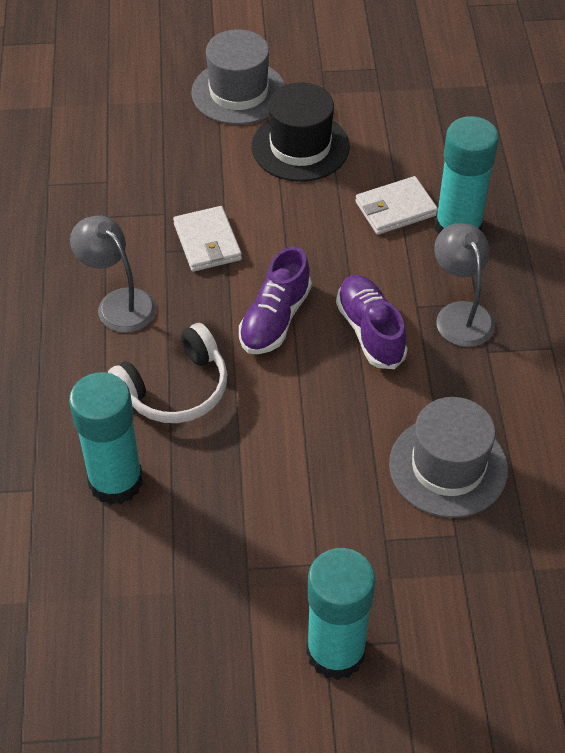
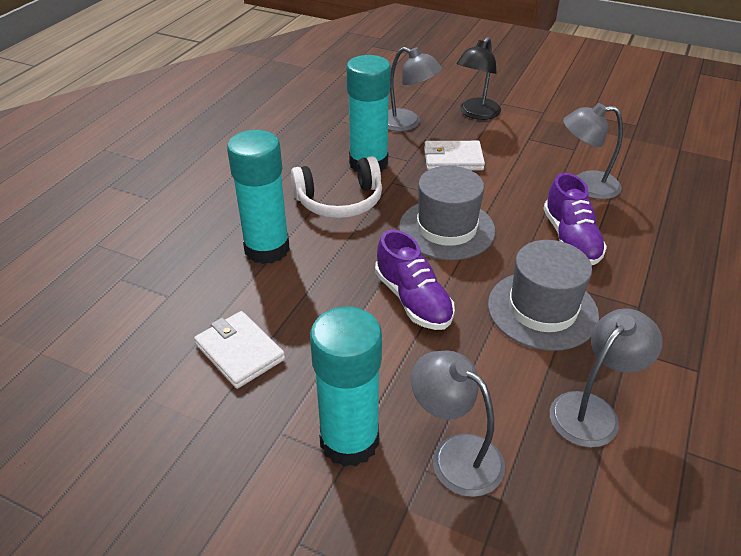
black hat: 1 -> 0
black lamp: 0 -> 1
grey lamp: 2 -> 4

